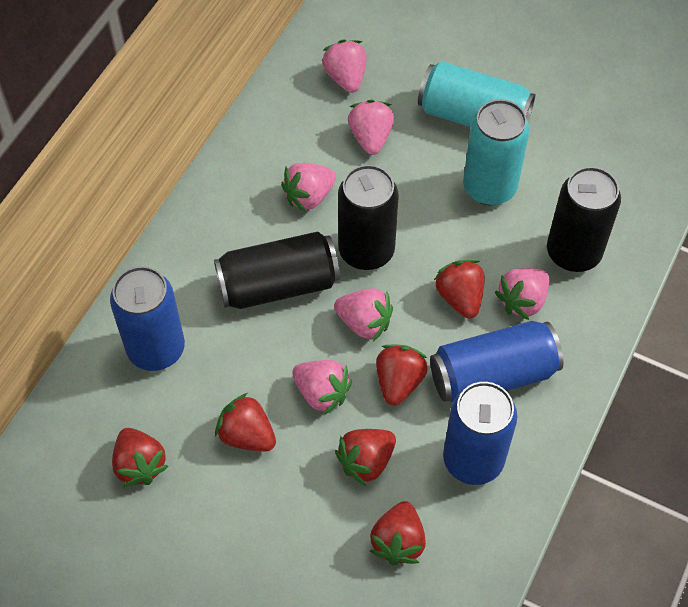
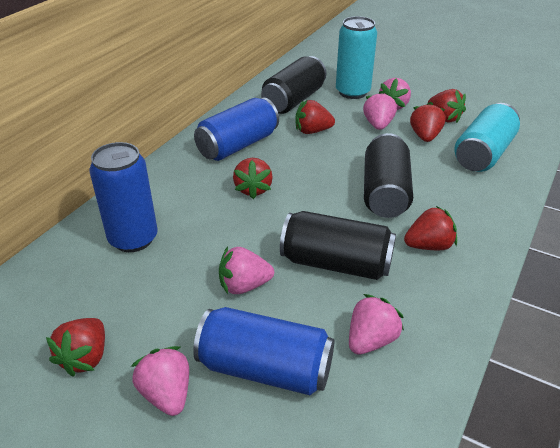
pink strawberry: 6 -> 5

